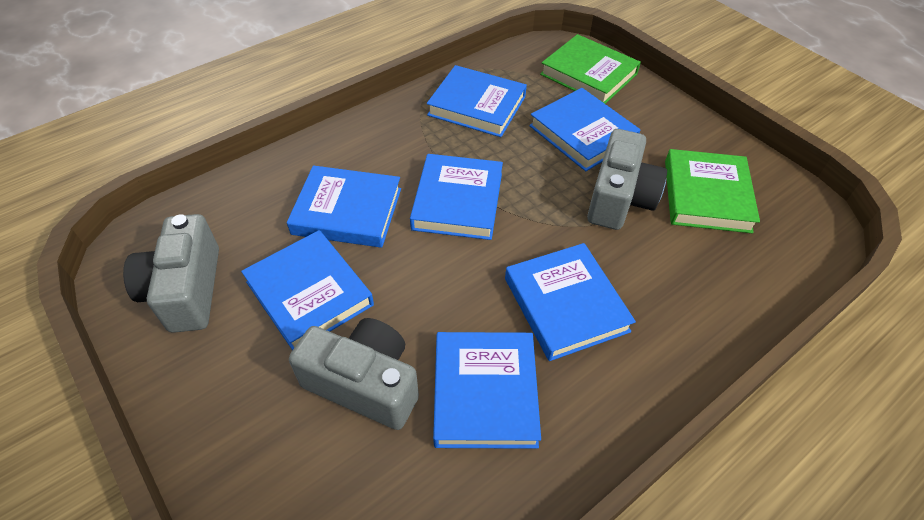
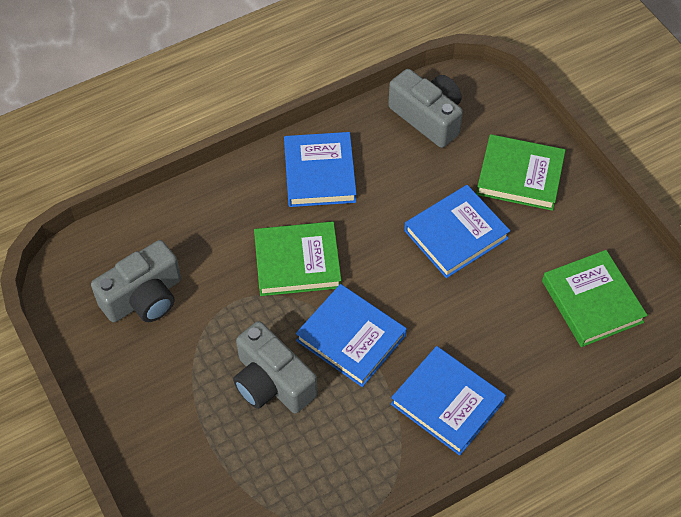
blue book: 7 -> 4
green book: 2 -> 3

